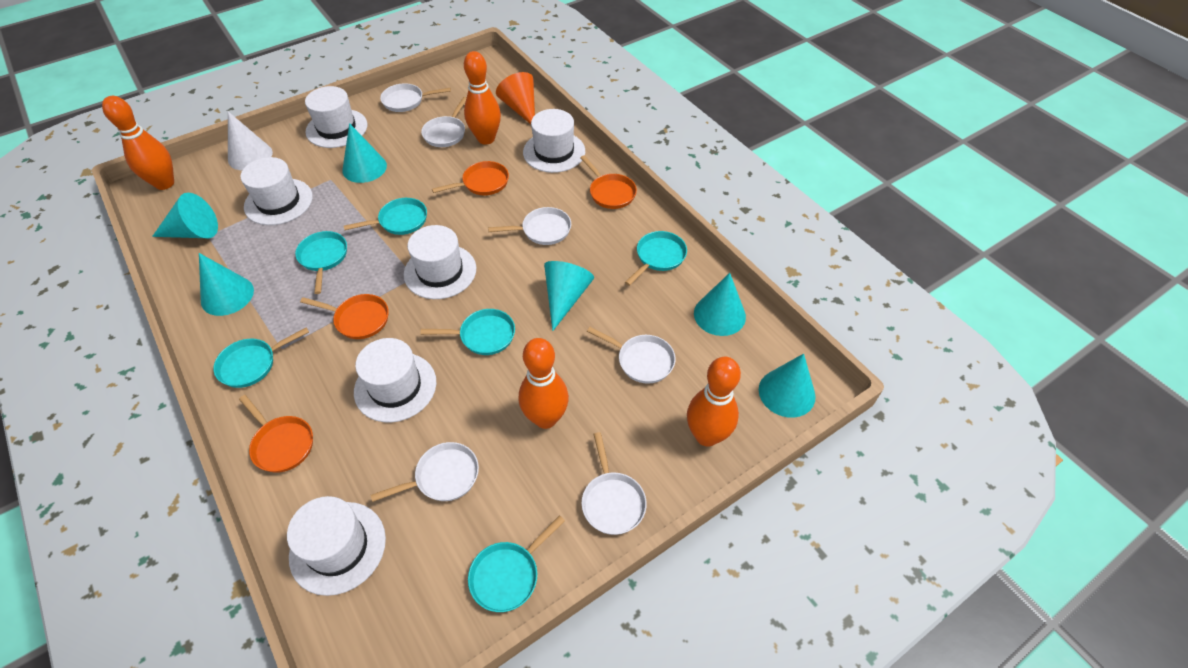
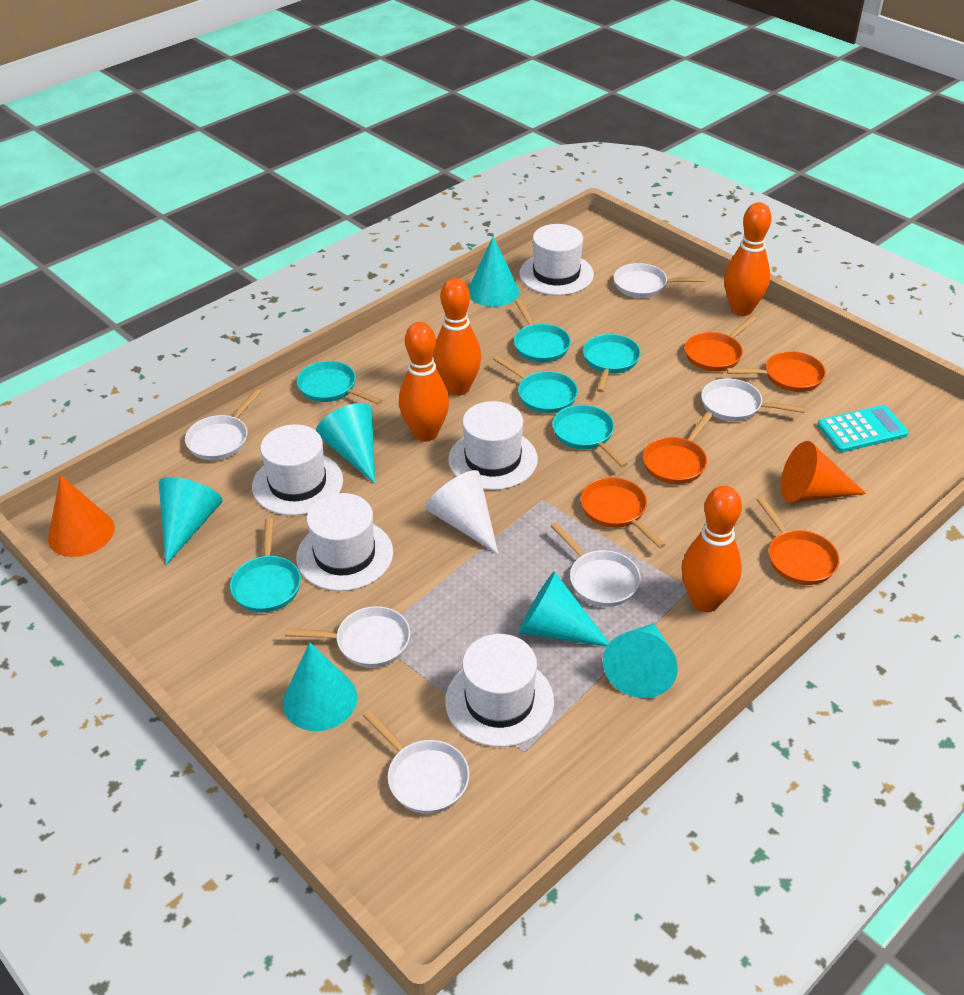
orange cone: 1 -> 2
orange pan: 4 -> 5
turquoise calculator: 0 -> 1
white hat: 6 -> 5

